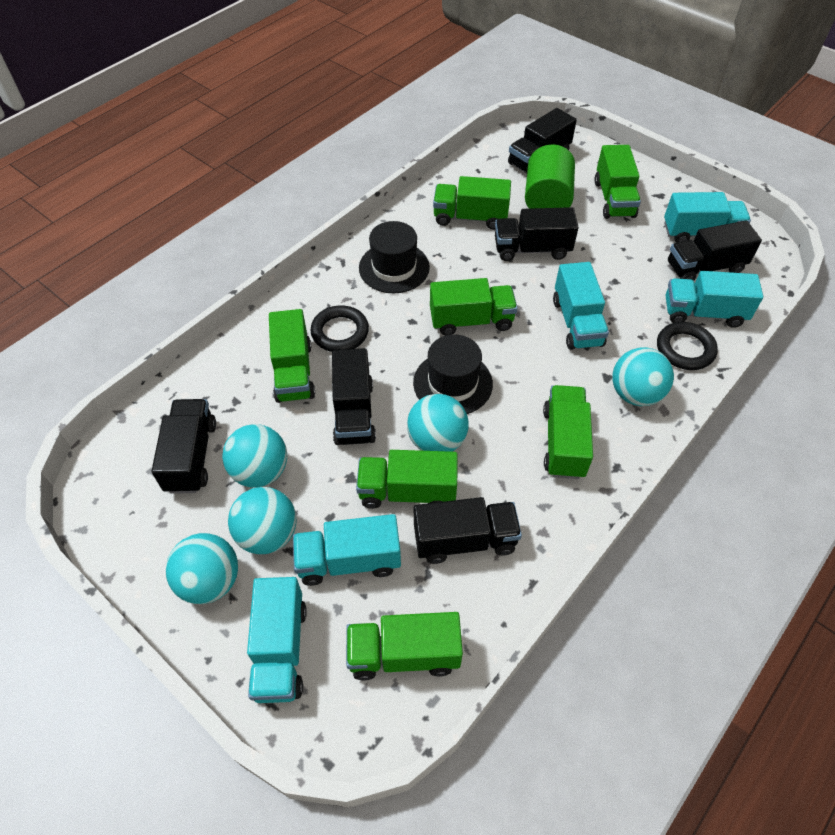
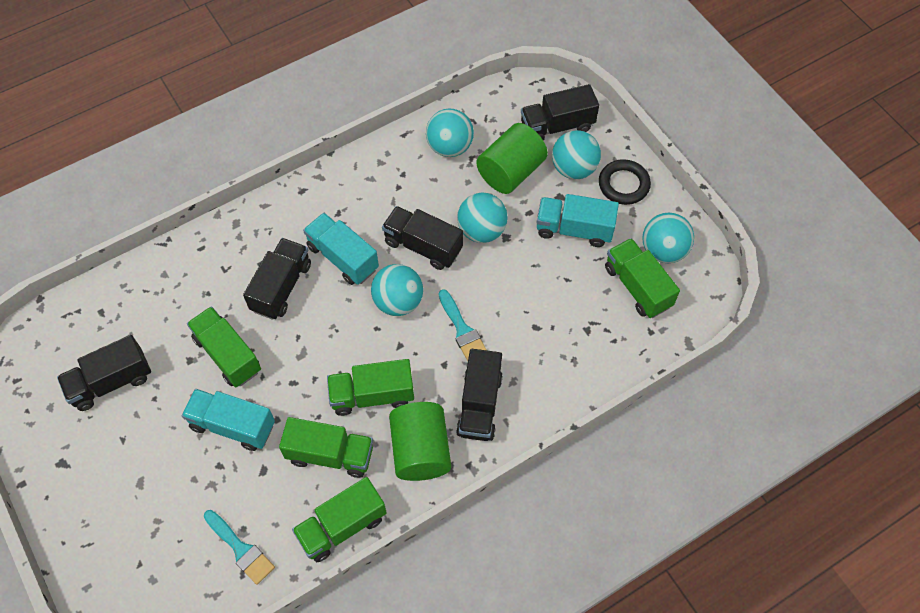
black hat: 2 -> 0
black ring: 2 -> 1
black truck: 6 -> 5
green cylinder: 1 -> 2
green truck: 7 -> 5
turquoise brush: 0 -> 2
turquoise truck: 5 -> 3

